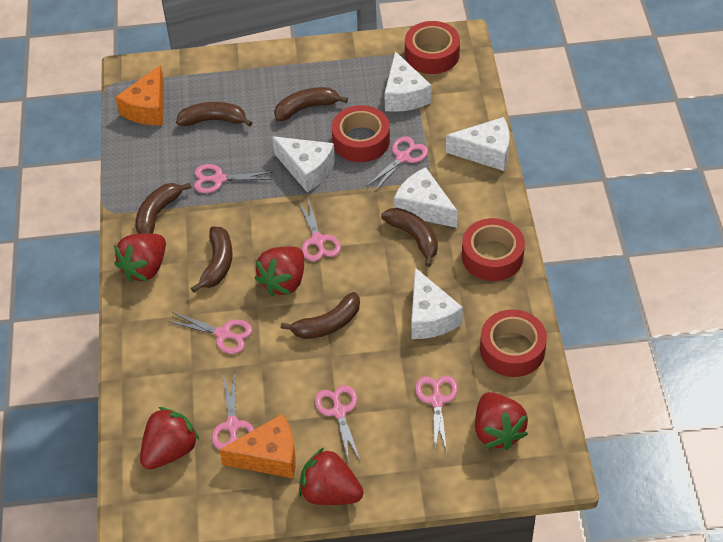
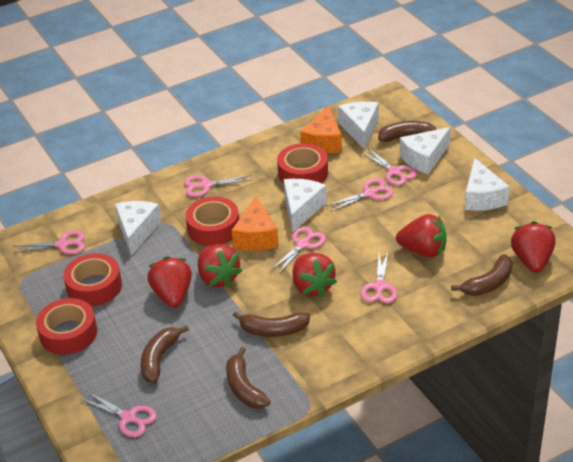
brown banana: 6 -> 5

